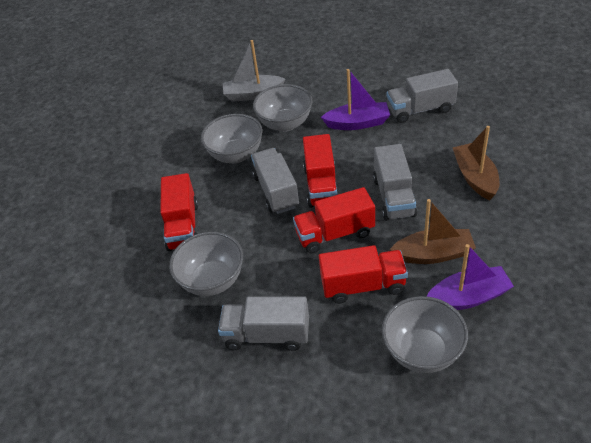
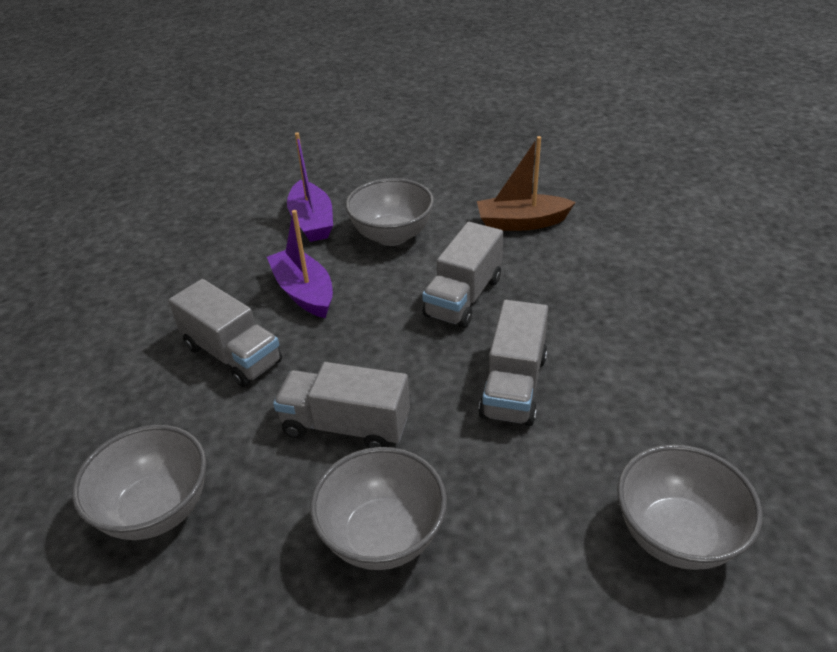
brown boat: 2 -> 1
grey boat: 1 -> 0
red truck: 4 -> 0

